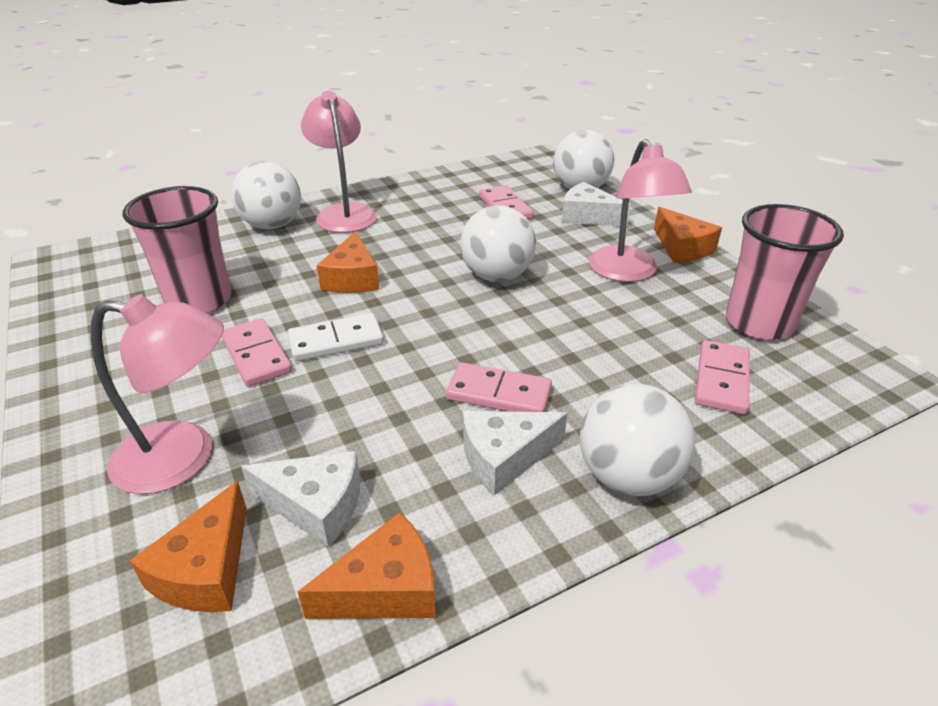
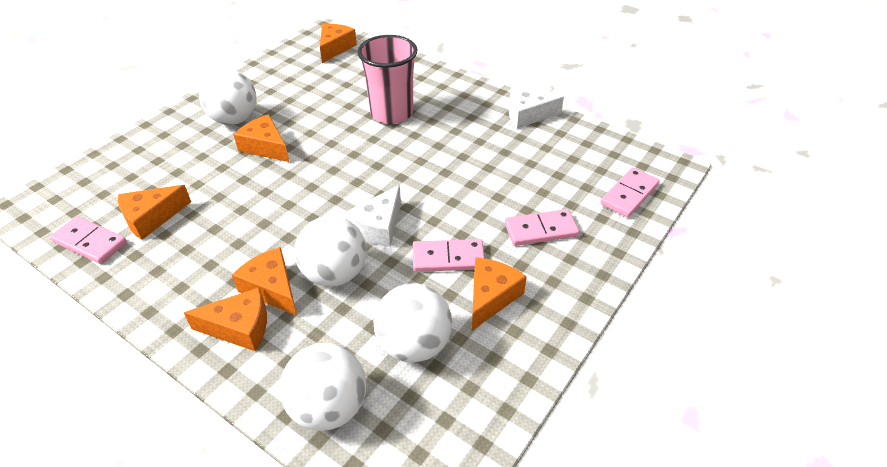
orange cheese: 4 -> 6
pink cup: 2 -> 1
pink lamp: 3 -> 0
white cheese: 3 -> 2
white domino: 1 -> 0

